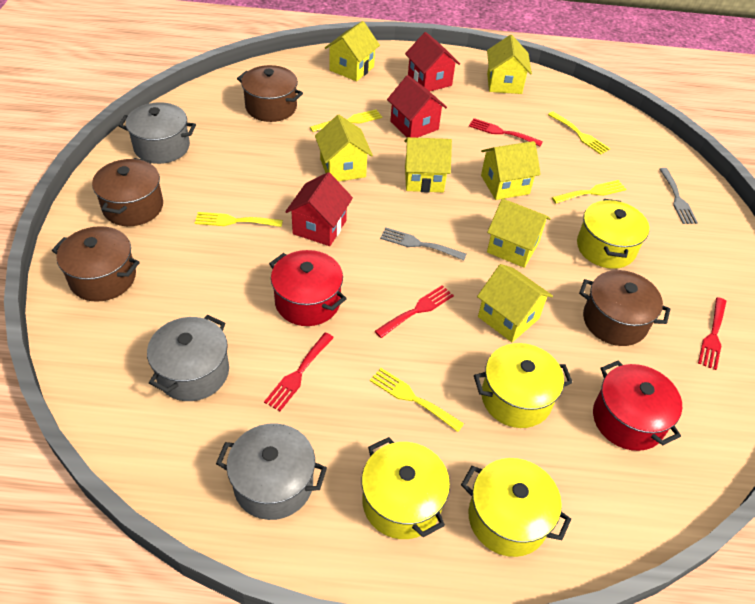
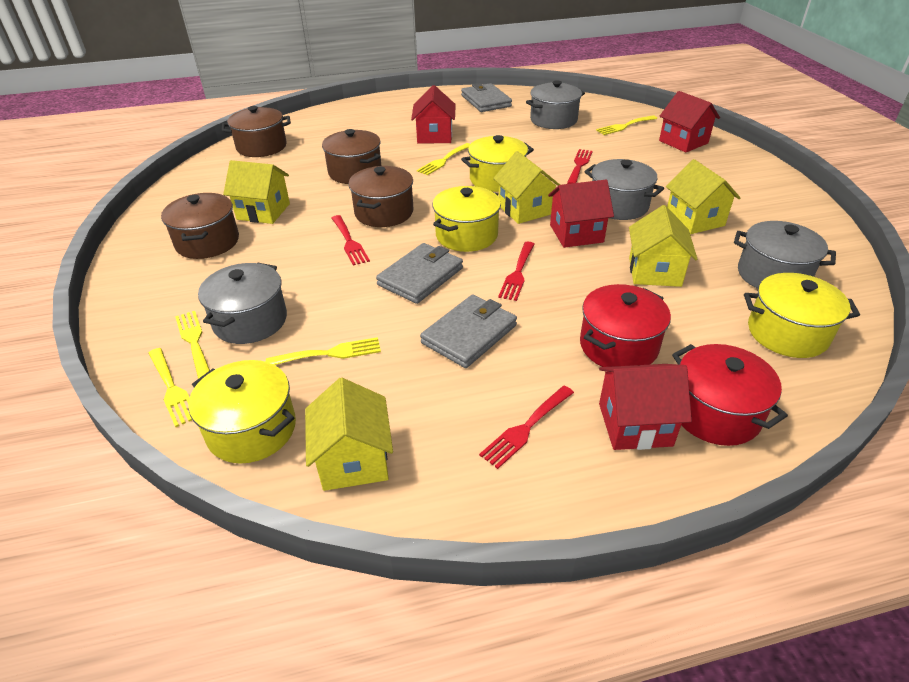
grey fork: 2 -> 0
grey pot: 3 -> 4
grey wallet: 0 -> 3
red house: 3 -> 4
yellow house: 7 -> 5

